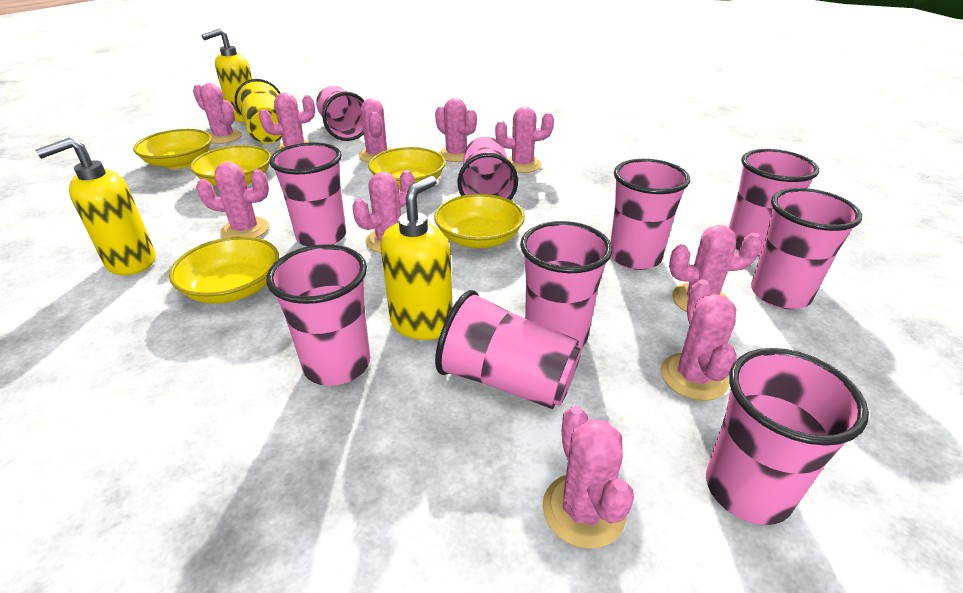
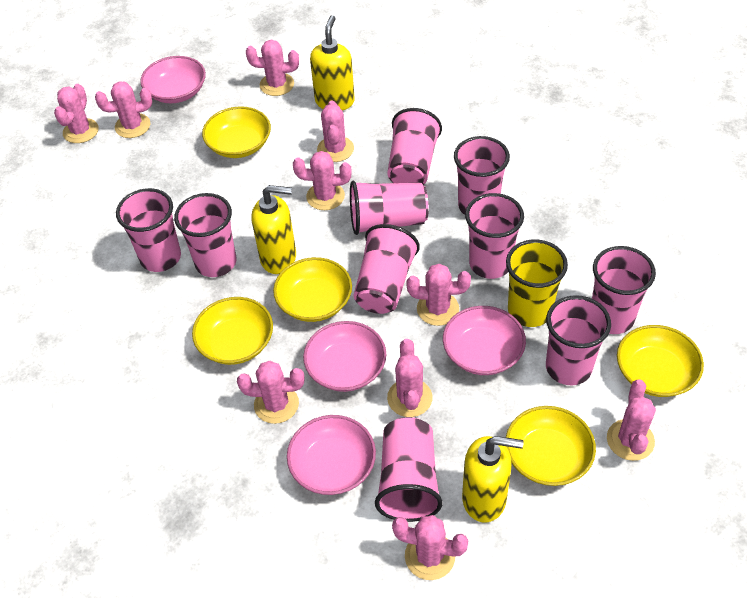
pink bowl: 0 -> 4

